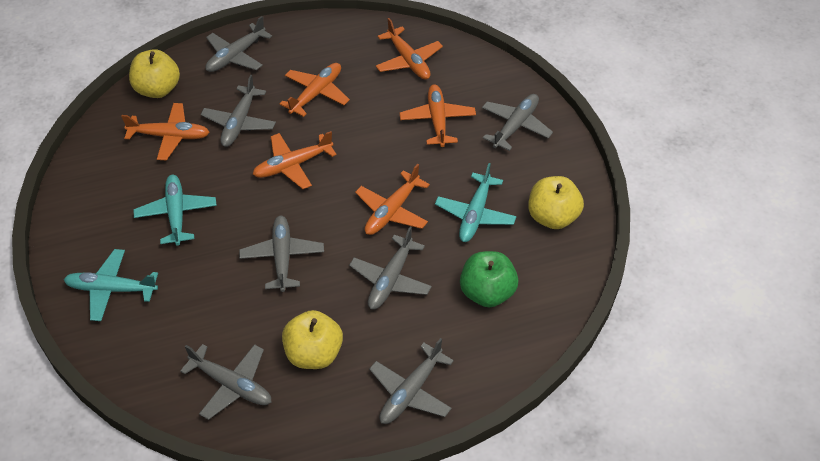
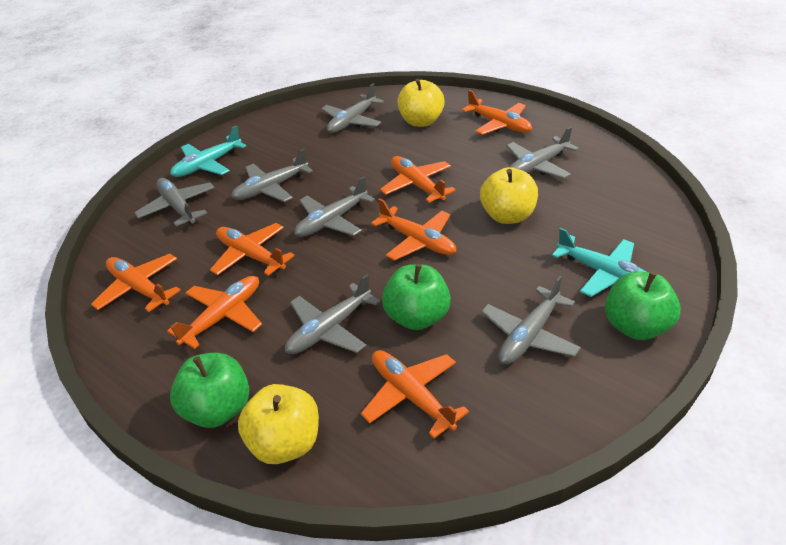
green apple: 1 -> 3
orange plane: 6 -> 7
turquoise plane: 3 -> 2

